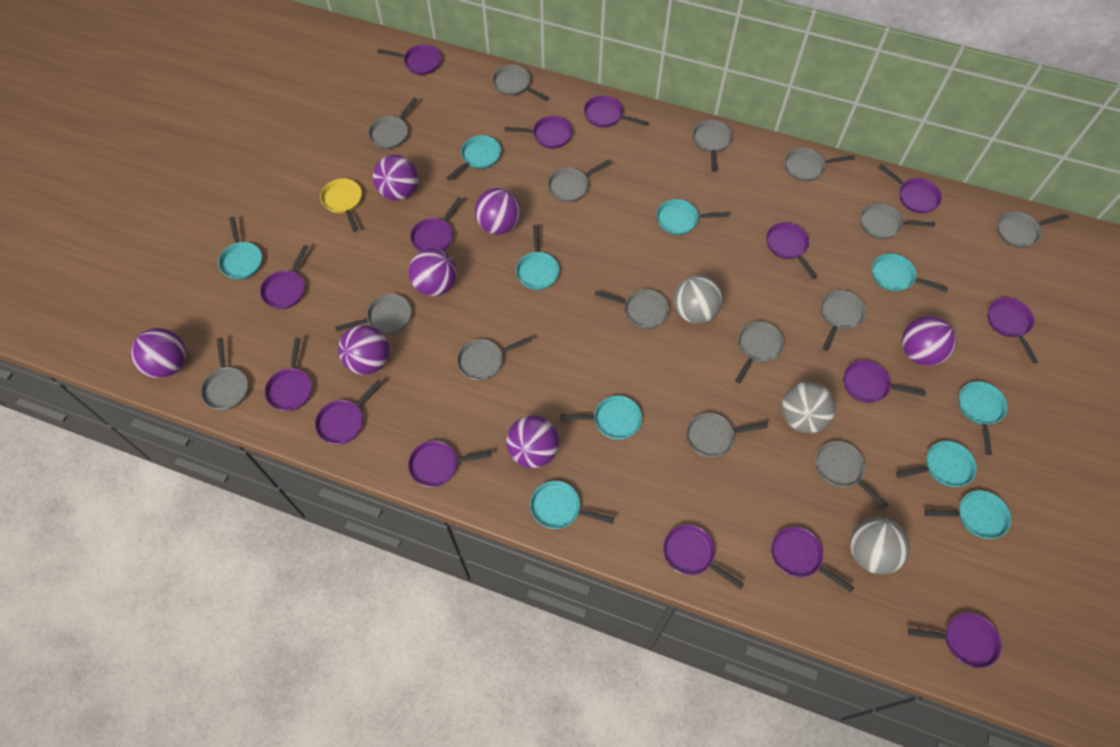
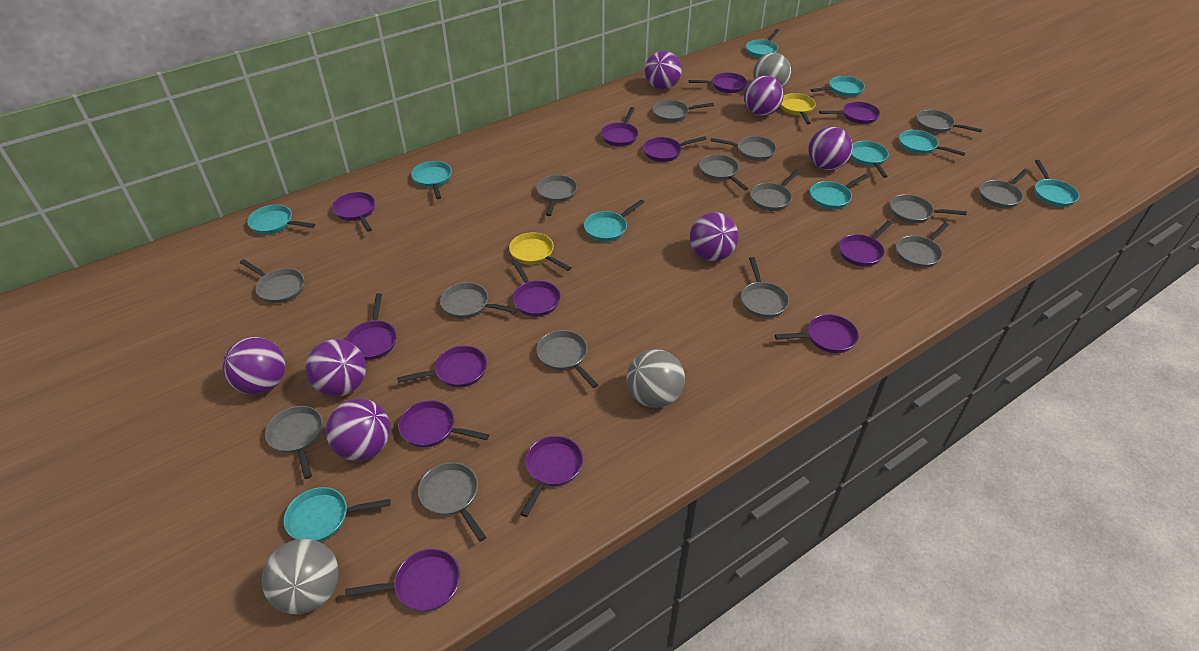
purple pan: 15 -> 13
yellow pan: 1 -> 2

